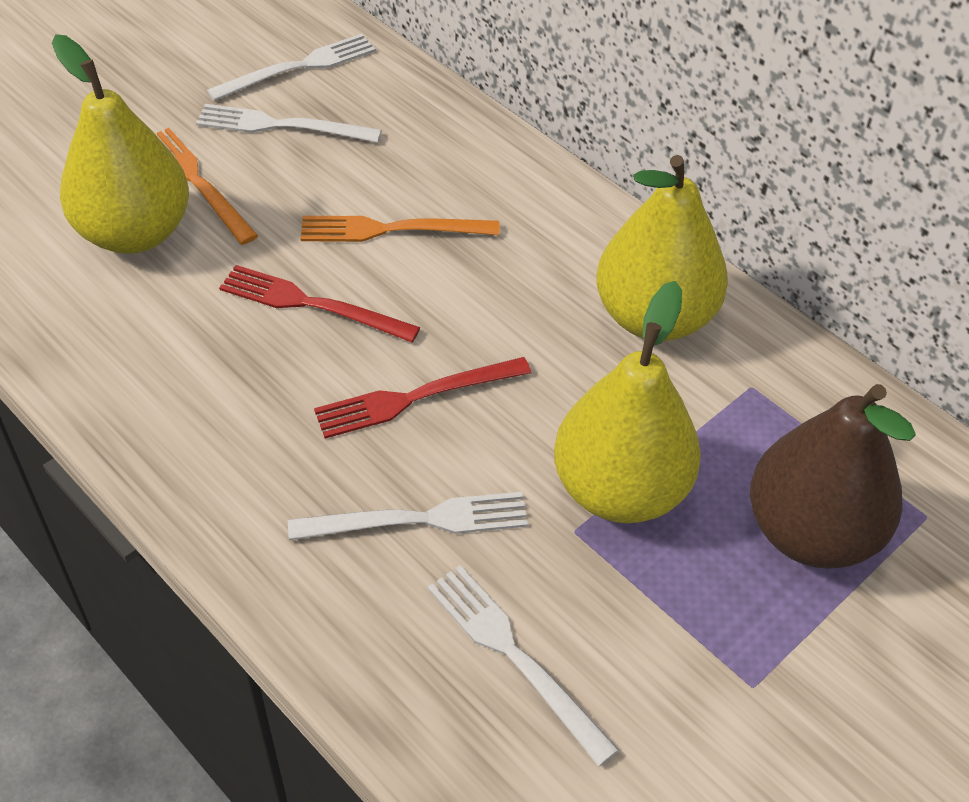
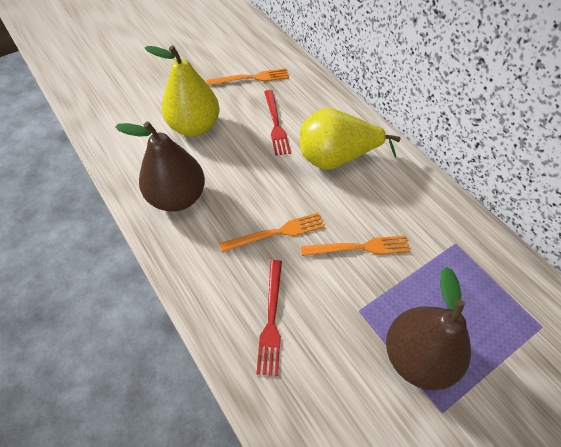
brown pear: 1 -> 2
orange fork: 2 -> 3
white fork: 4 -> 0
yellow pear: 3 -> 2

